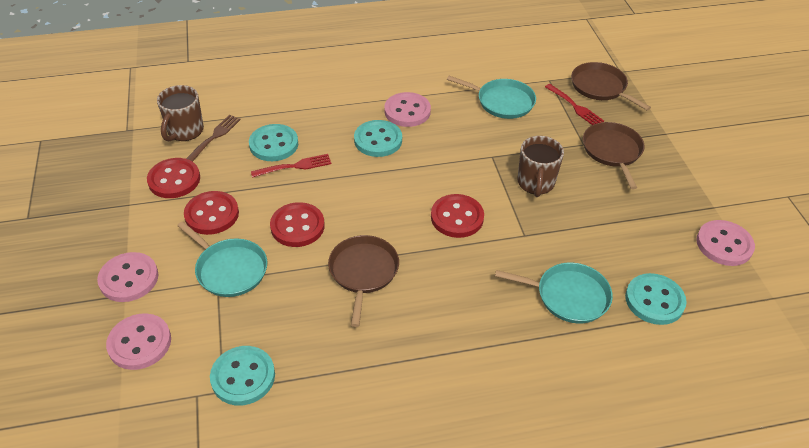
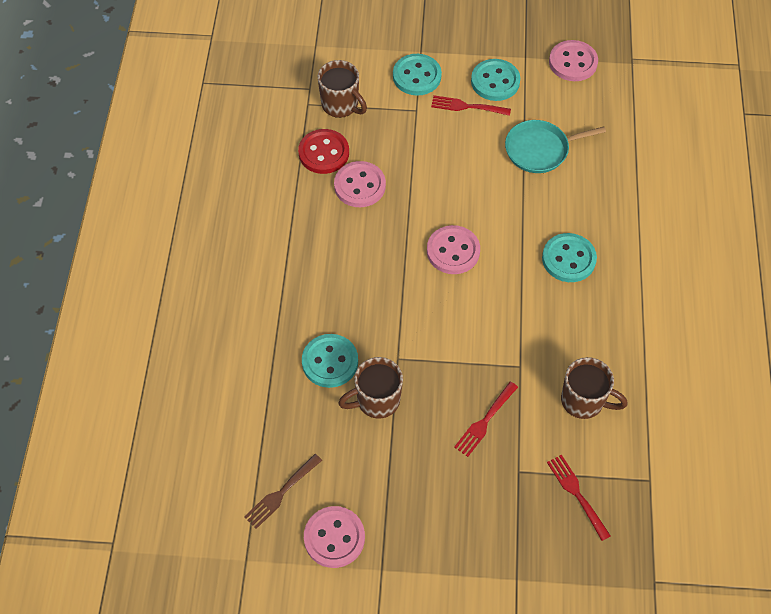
brown mug: 2 -> 3
brown pan: 3 -> 0
red button: 4 -> 1
red fork: 2 -> 3
turquoise pan: 3 -> 1

